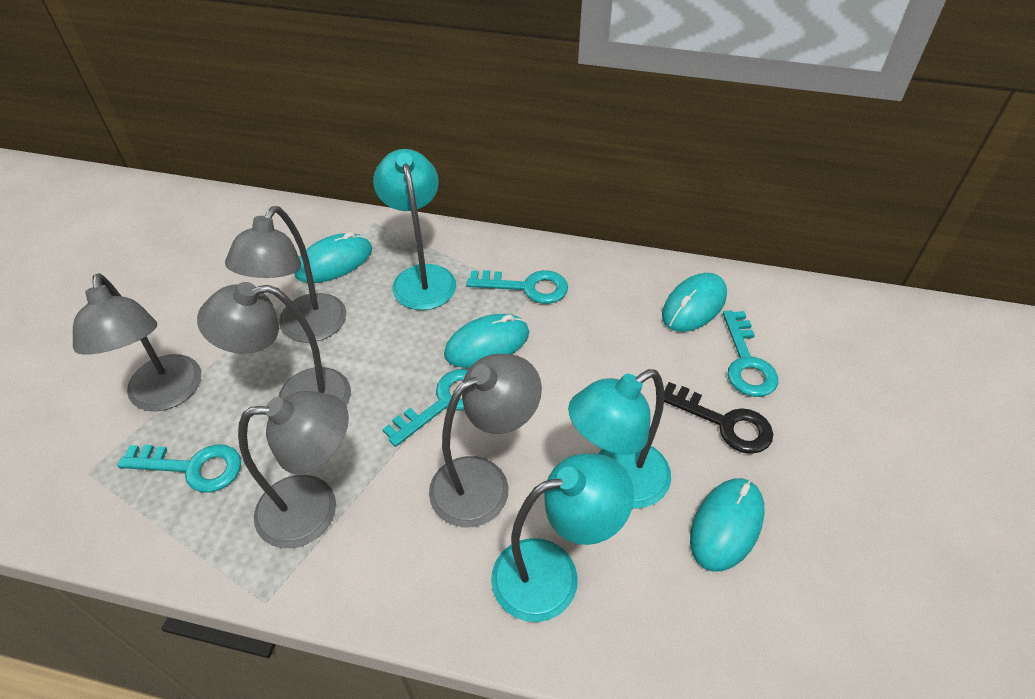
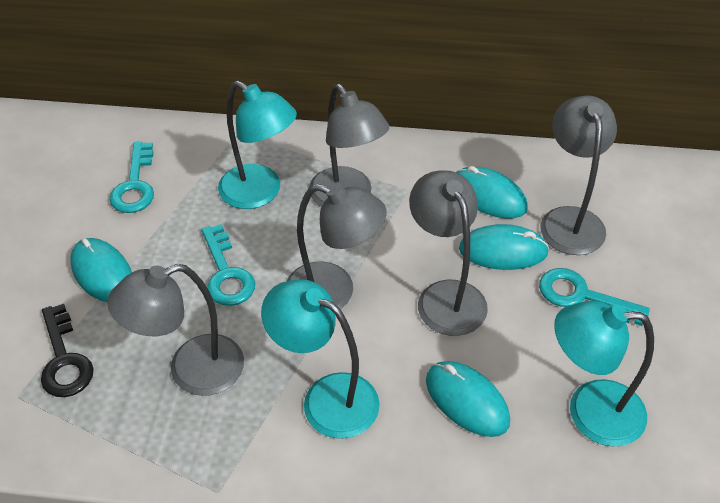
turquoise key: 4 -> 3

